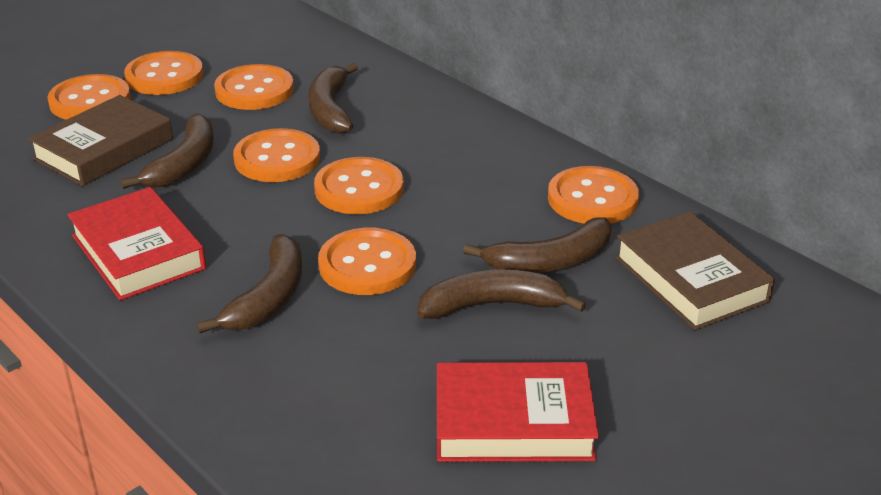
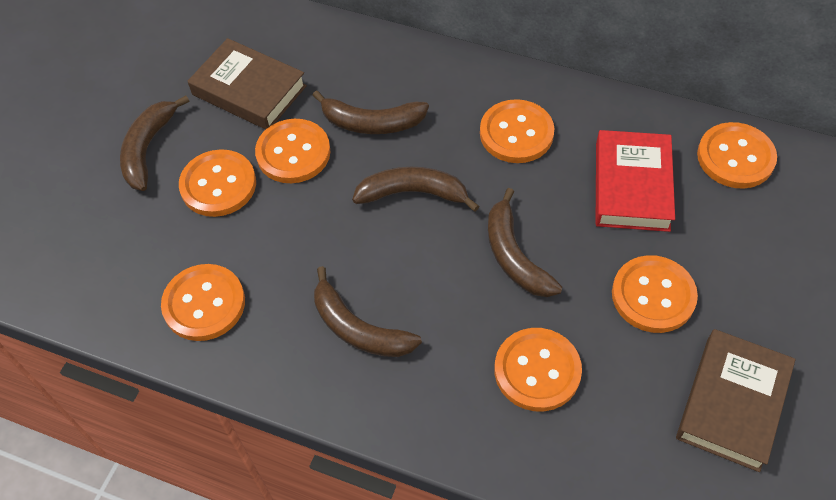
red book: 2 -> 1

